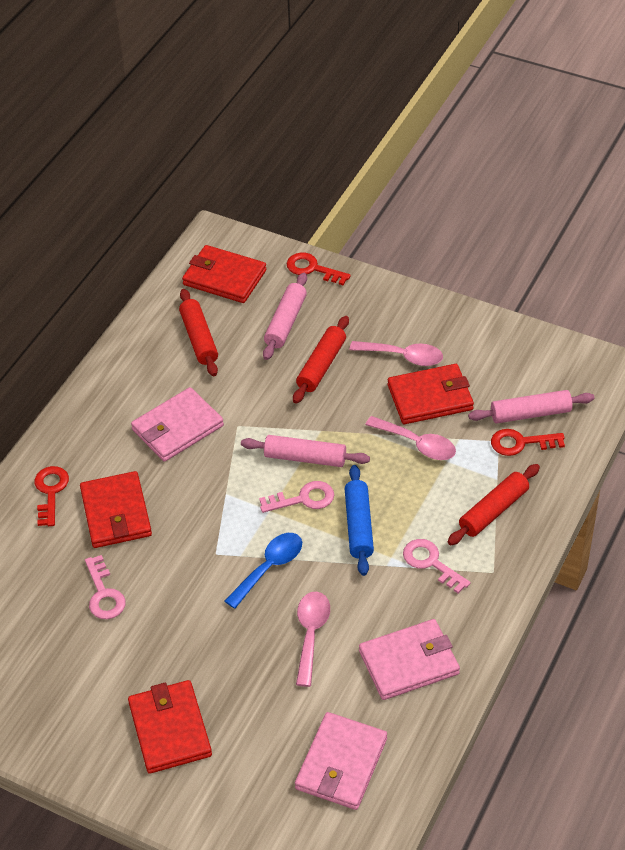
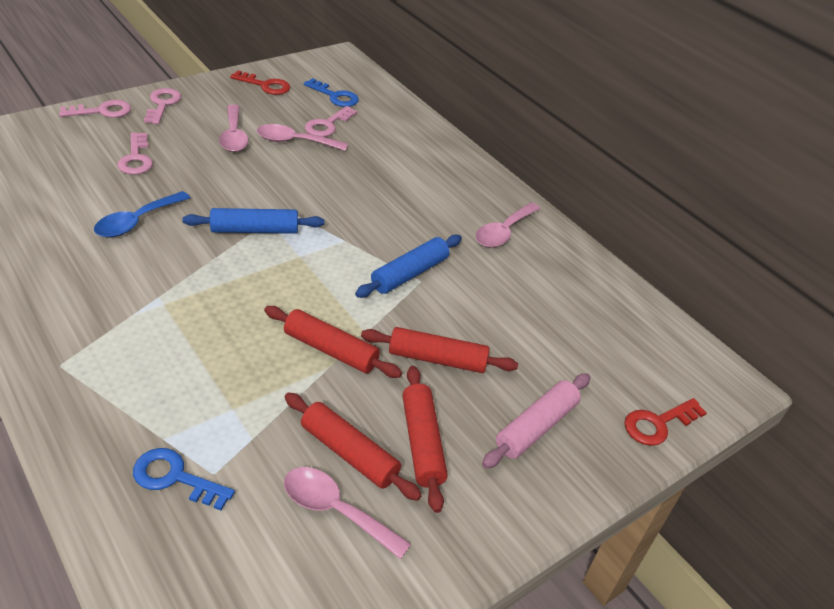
blue key: 0 -> 2
blue rolling pin: 1 -> 2
pink key: 3 -> 4
pink rolling pin: 3 -> 1
pink spoon: 3 -> 4
pink wallet: 3 -> 0
red key: 3 -> 2
red rolling pin: 3 -> 4
red wallet: 4 -> 0

